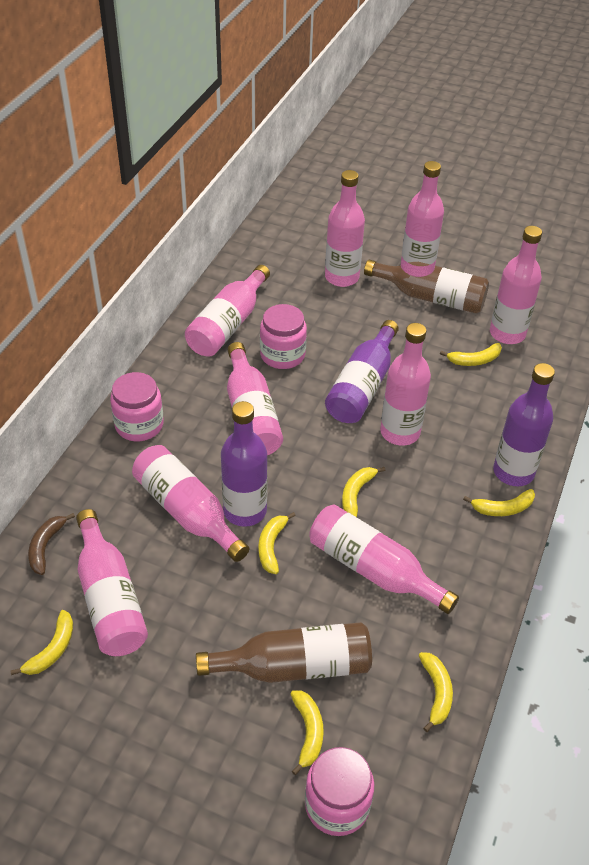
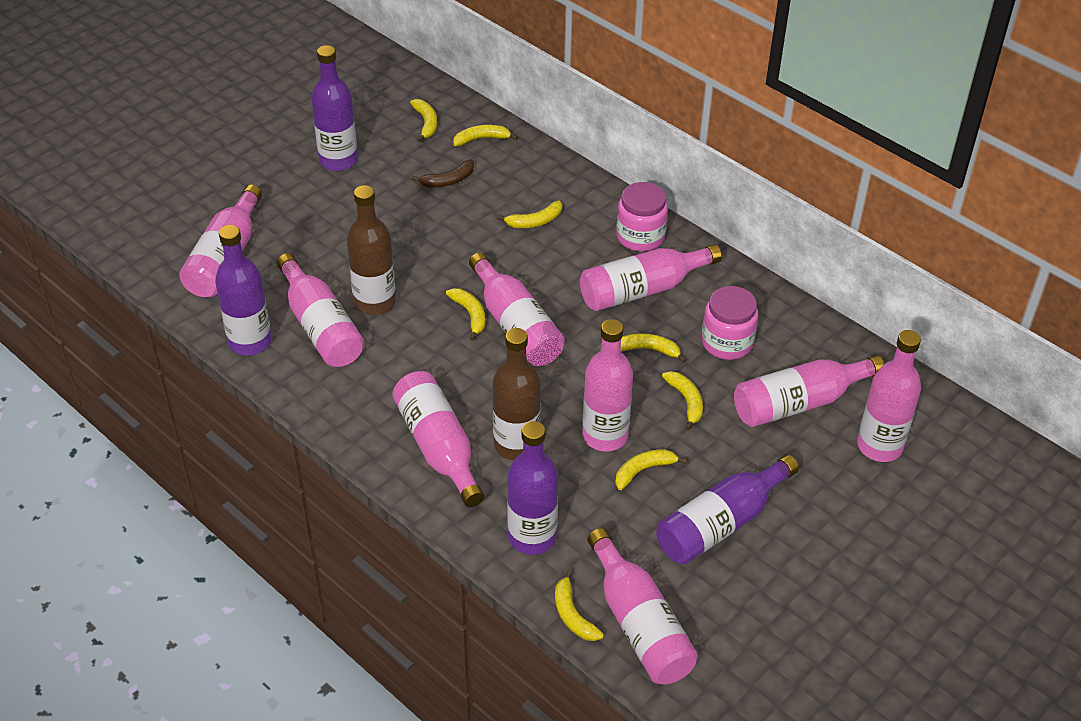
pink jar: 3 -> 2
purple bottle: 3 -> 4
yellow banana: 7 -> 8

